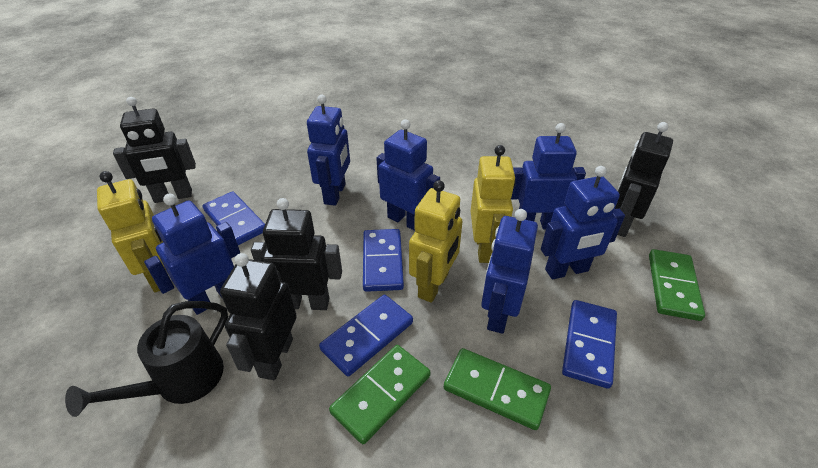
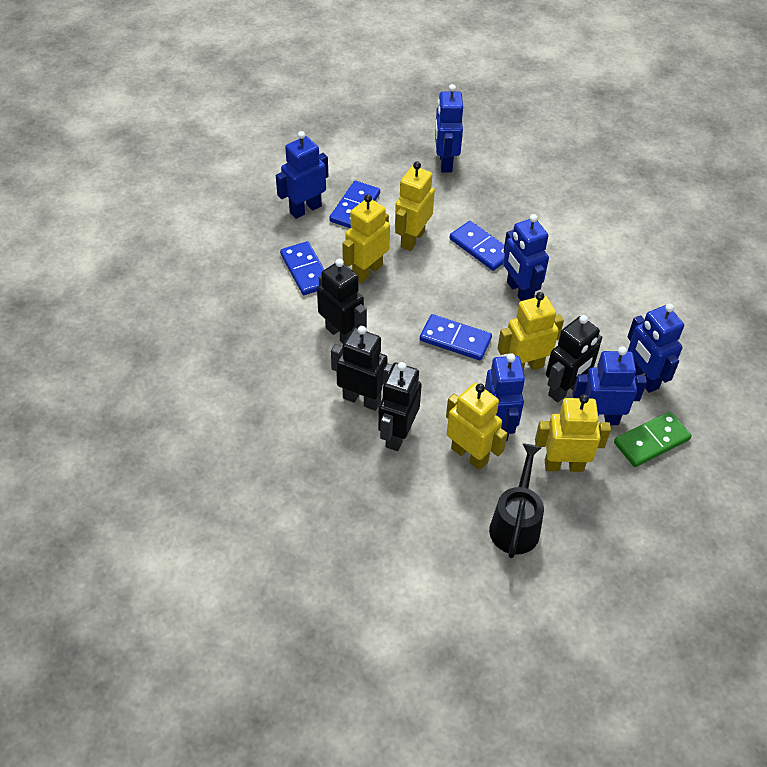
green domino: 3 -> 1
yellow robot: 3 -> 5

